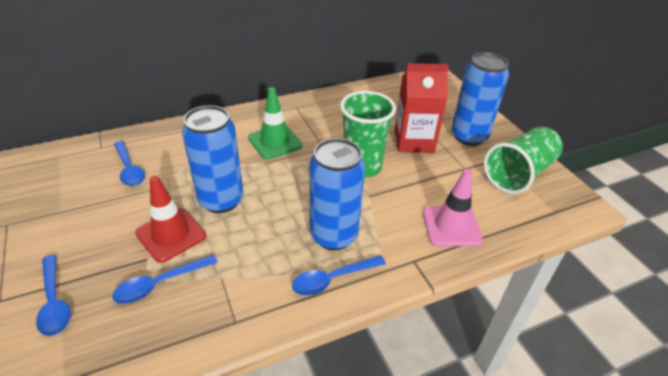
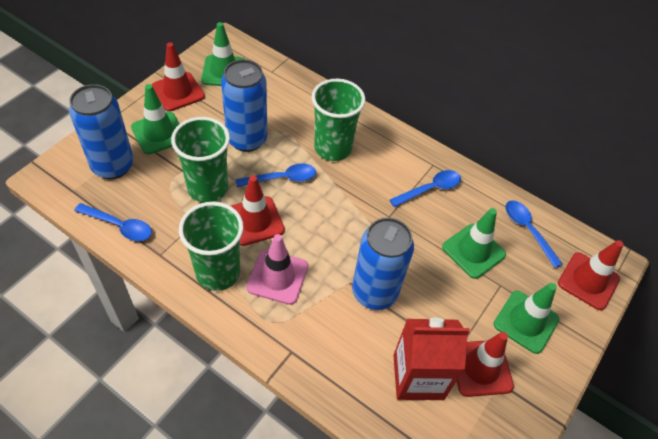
green cup: 2 -> 3
green traffic cone: 1 -> 4
red traffic cone: 1 -> 4

